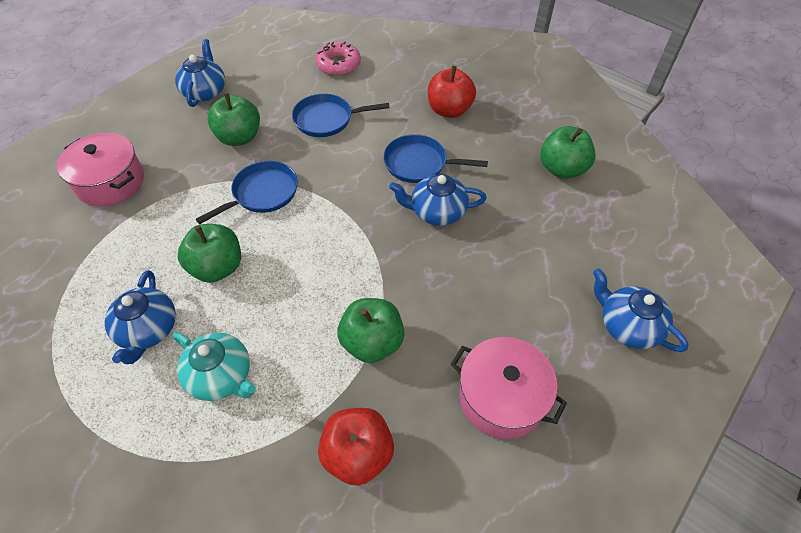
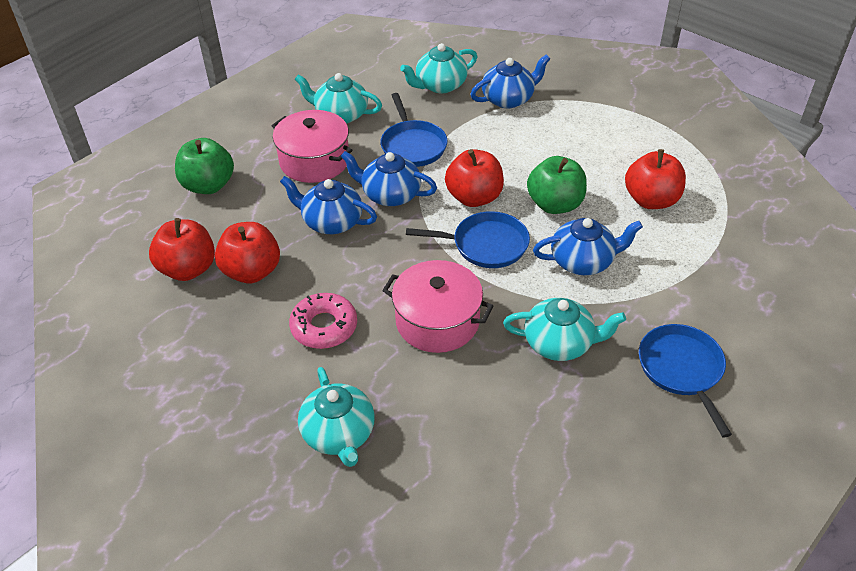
green apple: 4 -> 2
red apple: 2 -> 4
turquoise teapot: 1 -> 4

